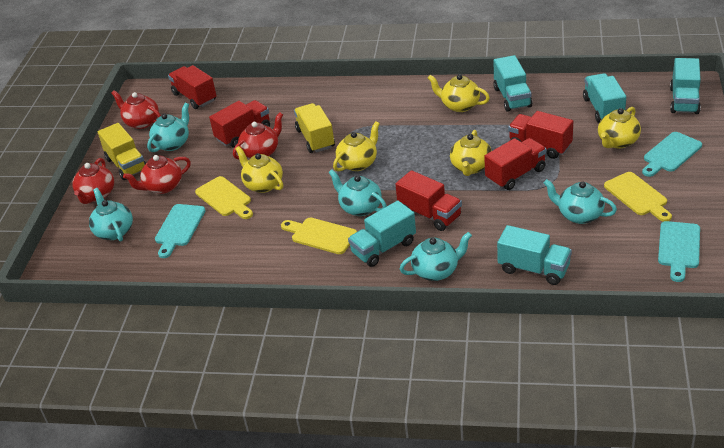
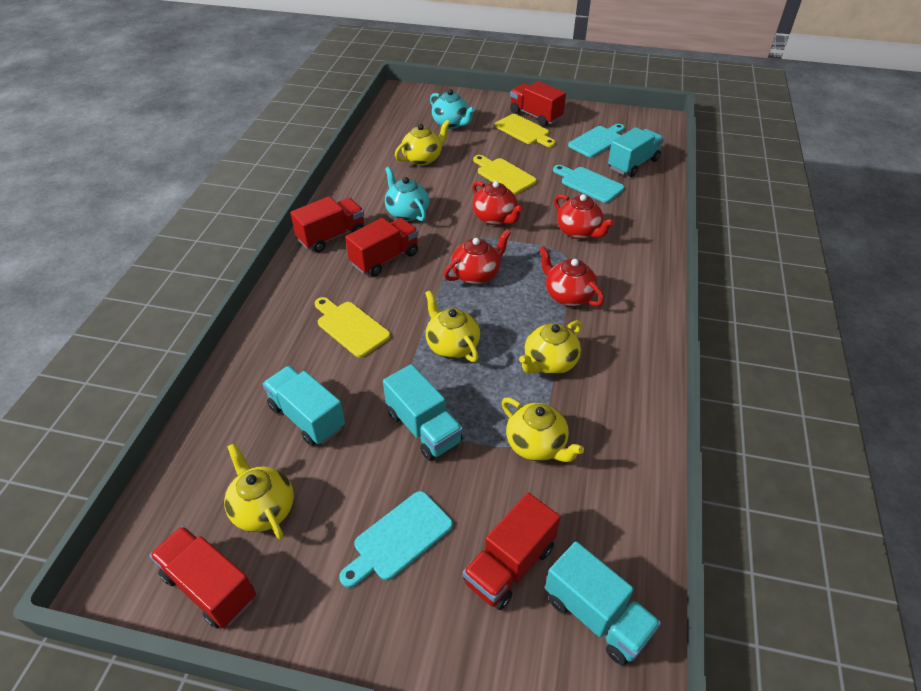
turquoise teapot: 5 -> 2
turquoise truck: 5 -> 4
yellow truck: 2 -> 0

